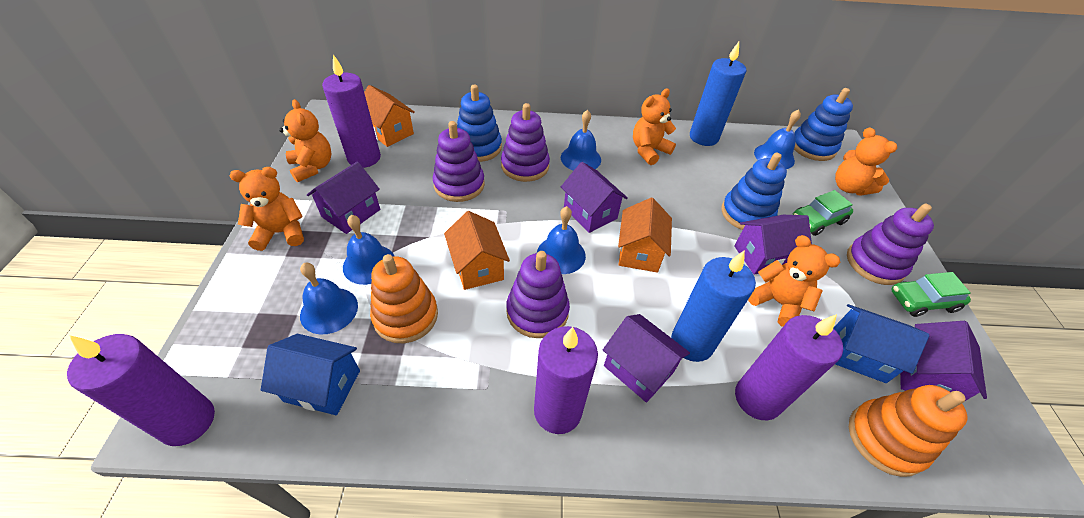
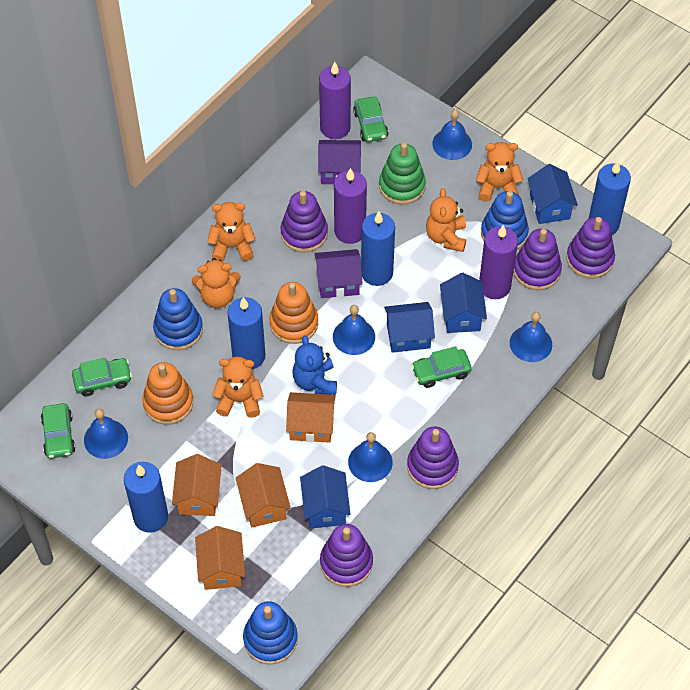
blue candle: 2 -> 4
blue house: 2 -> 4
blue teddy bear: 0 -> 1
green car: 2 -> 4
green stacking toy: 0 -> 1
orange house: 3 -> 4
purple candle: 4 -> 3
purple house: 5 -> 2
purple stacking toy: 4 -> 5

